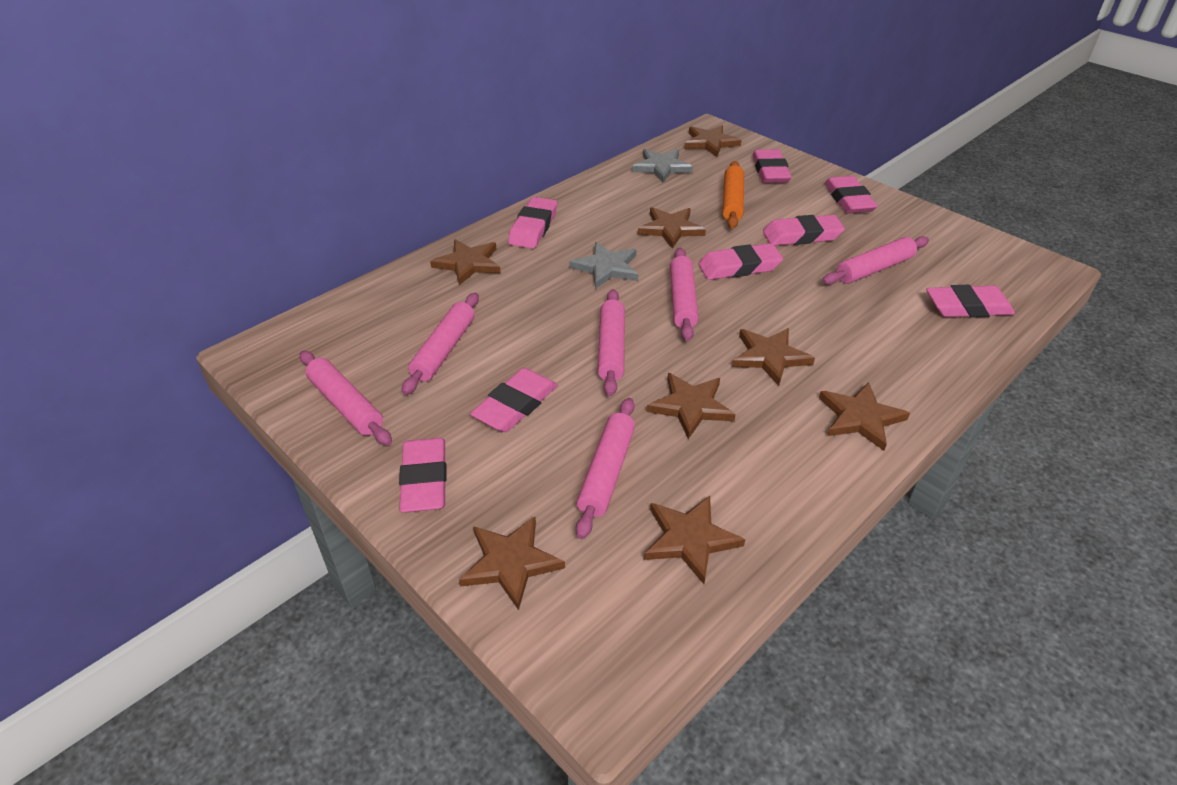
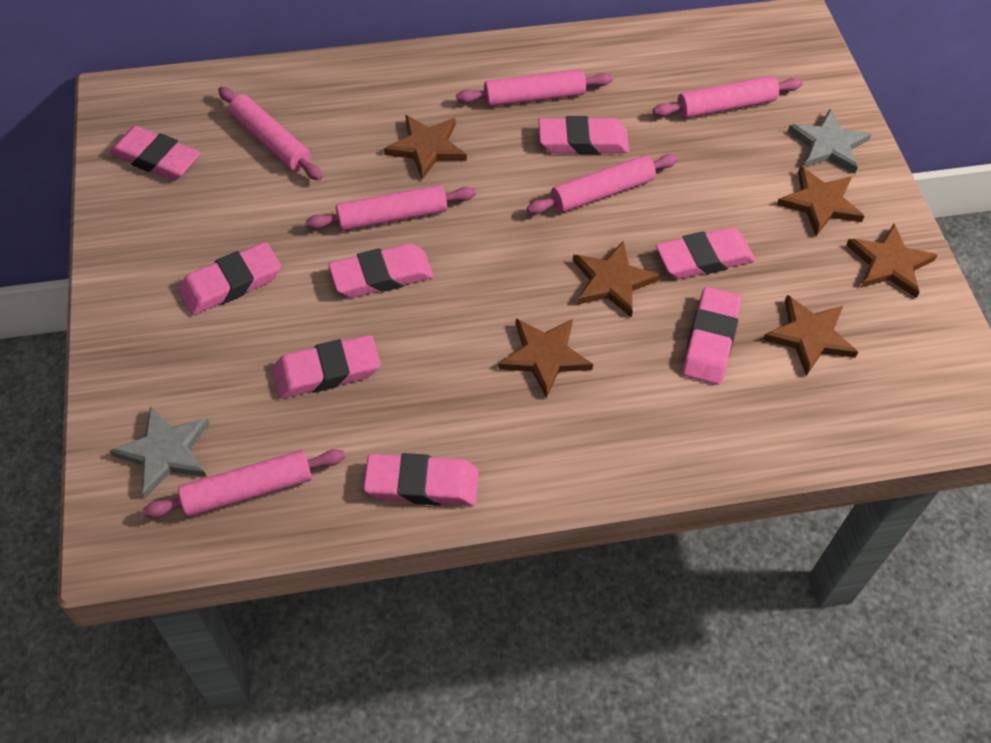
brown star: 8 -> 6
orange rolling pin: 1 -> 0

